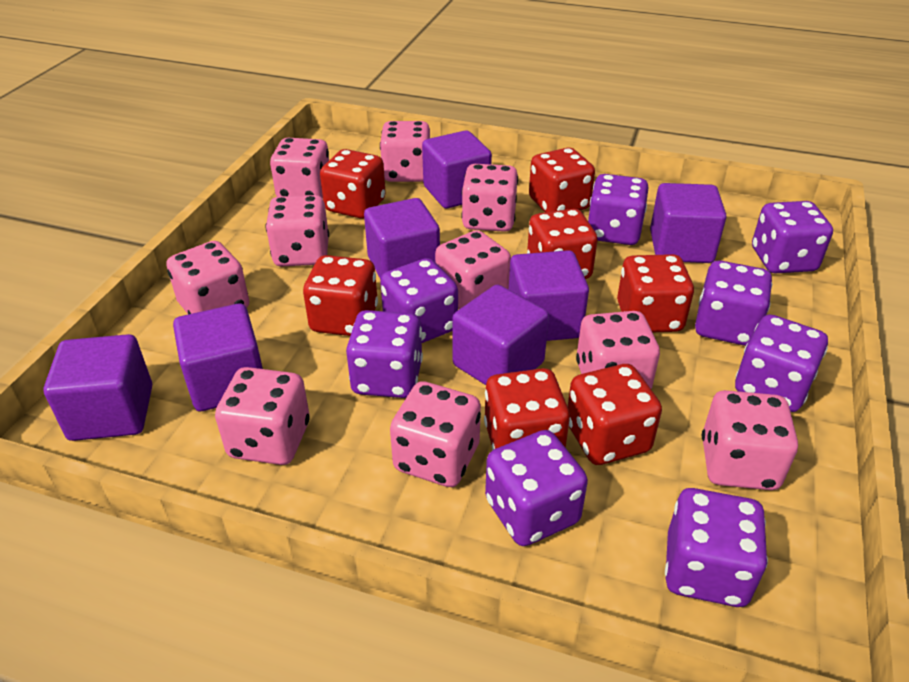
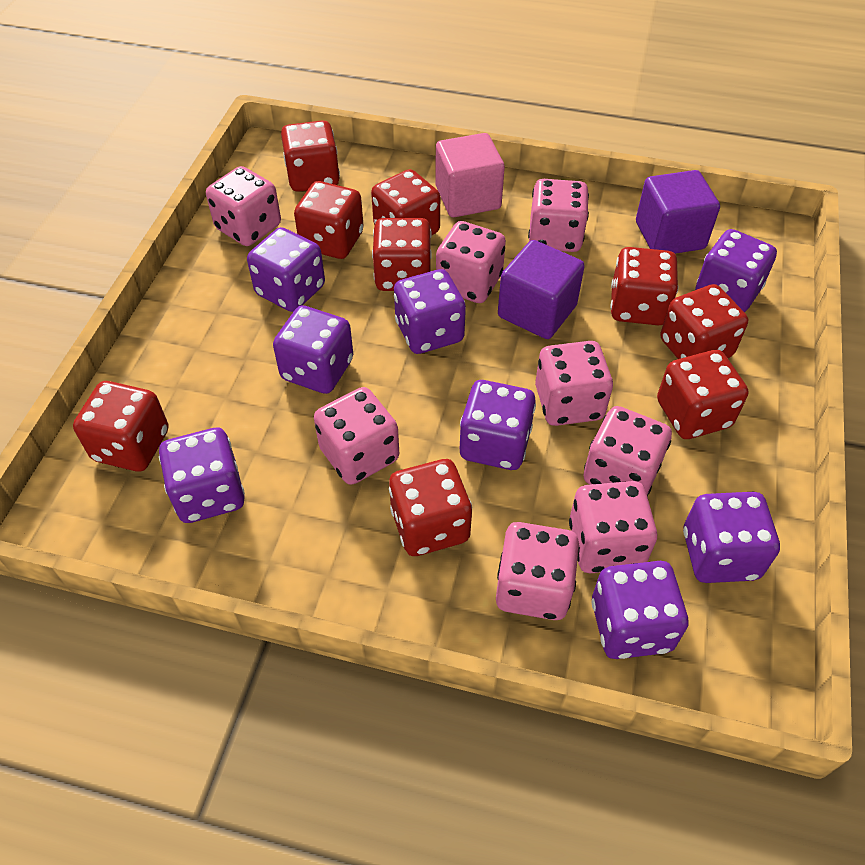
pink cube: 0 -> 1
pink dice: 10 -> 8
purple cube: 7 -> 2
red dice: 7 -> 9

